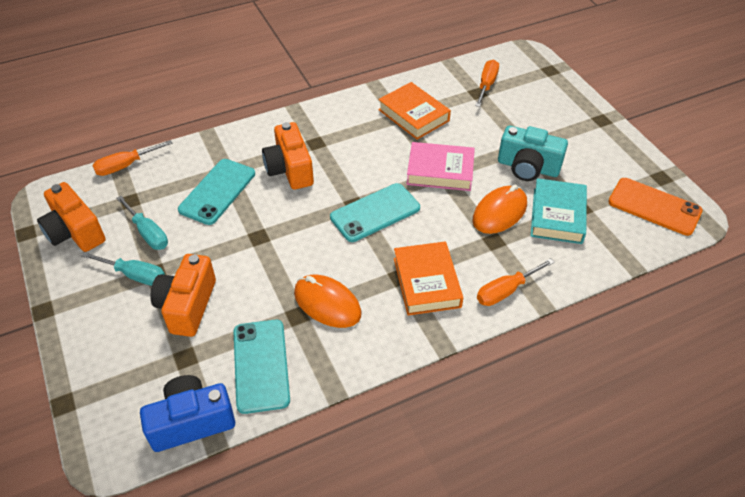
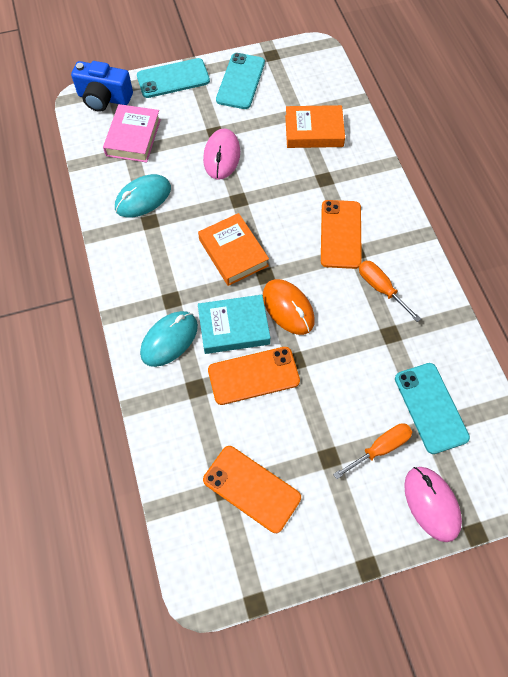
orange camera: 3 -> 0
orange mouse: 2 -> 1
orange phone: 1 -> 3
orange screwdriver: 3 -> 2
pink mouse: 0 -> 2
turquoise camera: 1 -> 0
turquoise mouse: 0 -> 2
turquoise screwdriver: 2 -> 0

